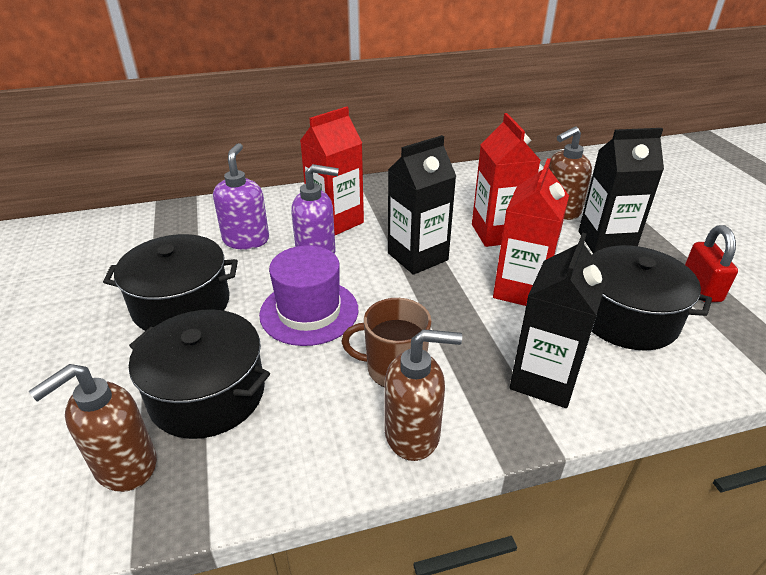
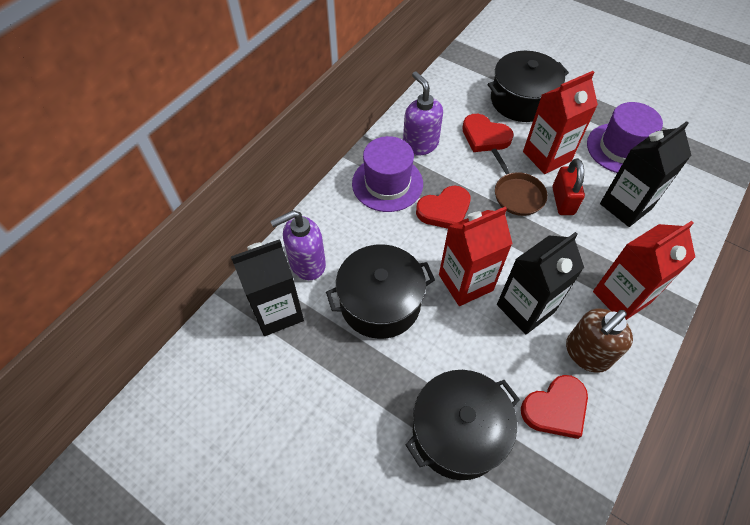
brown mug: 1 -> 0
brown pan: 0 -> 1
brown soap dispenser: 3 -> 1
purple hat: 1 -> 2
red heart: 0 -> 3

